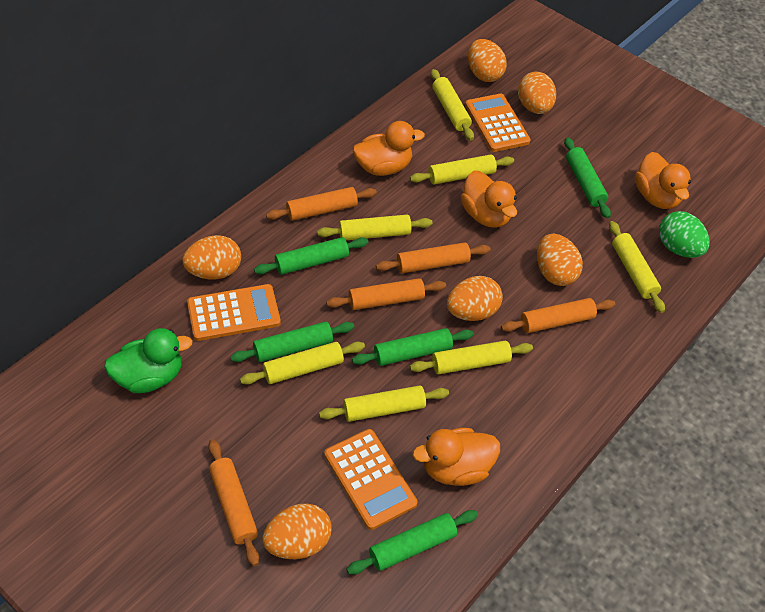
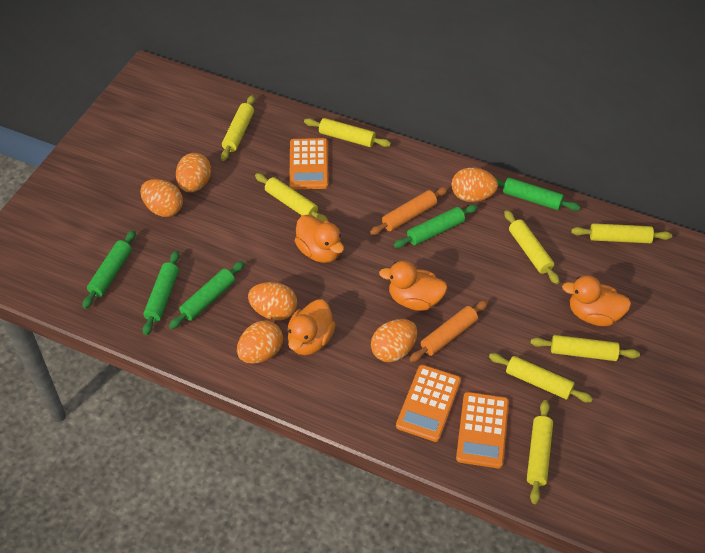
green duck: 1 -> 0
green egg: 1 -> 0
orange rolling pin: 5 -> 2
yellow rolling pin: 7 -> 8

